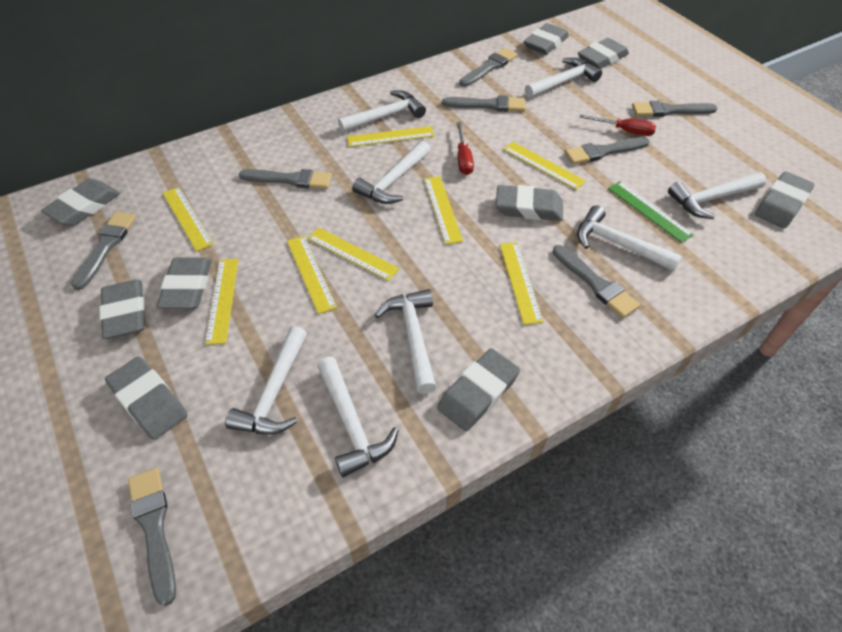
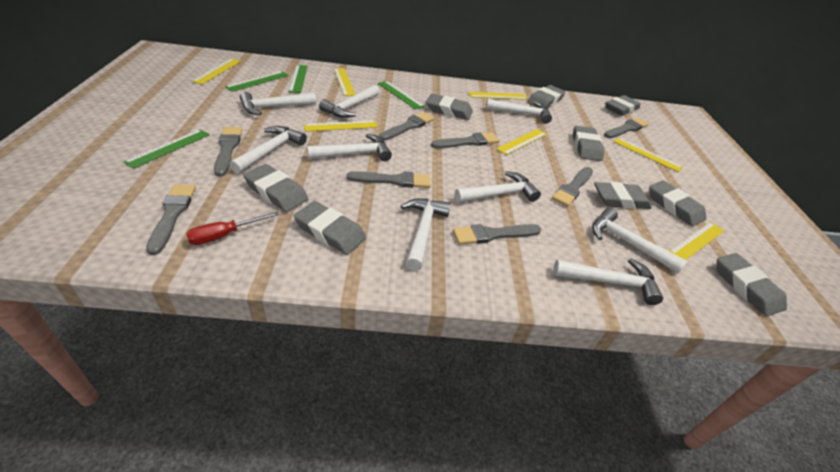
green ruler: 1 -> 4
red screwdriver: 2 -> 1
white hammer: 8 -> 9
yellow ruler: 8 -> 7

